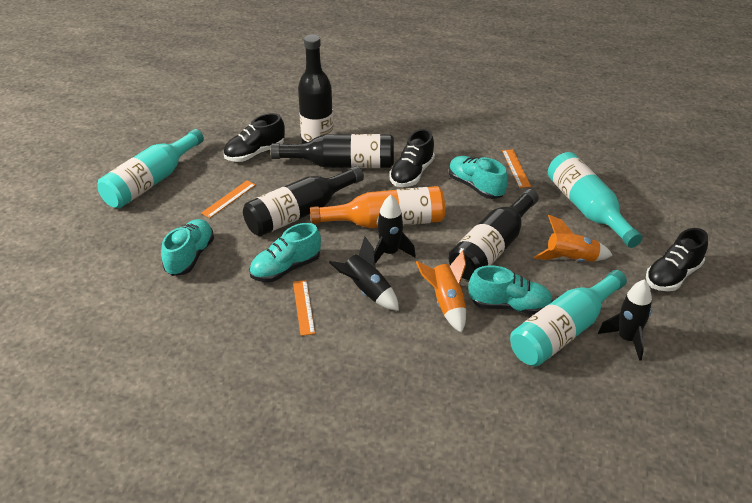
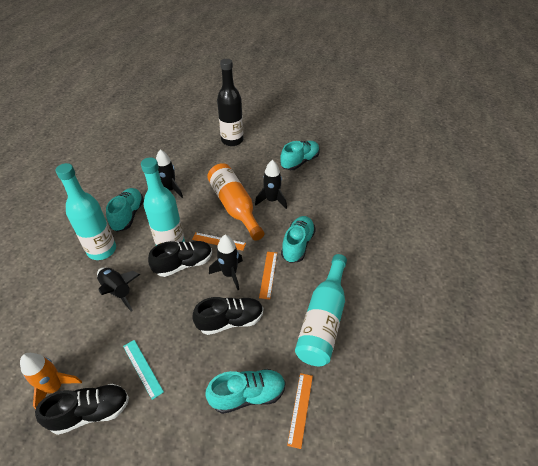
black bottle: 4 -> 1
black rocket: 3 -> 4
orange rocket: 2 -> 1
turquoise ruler: 0 -> 1

